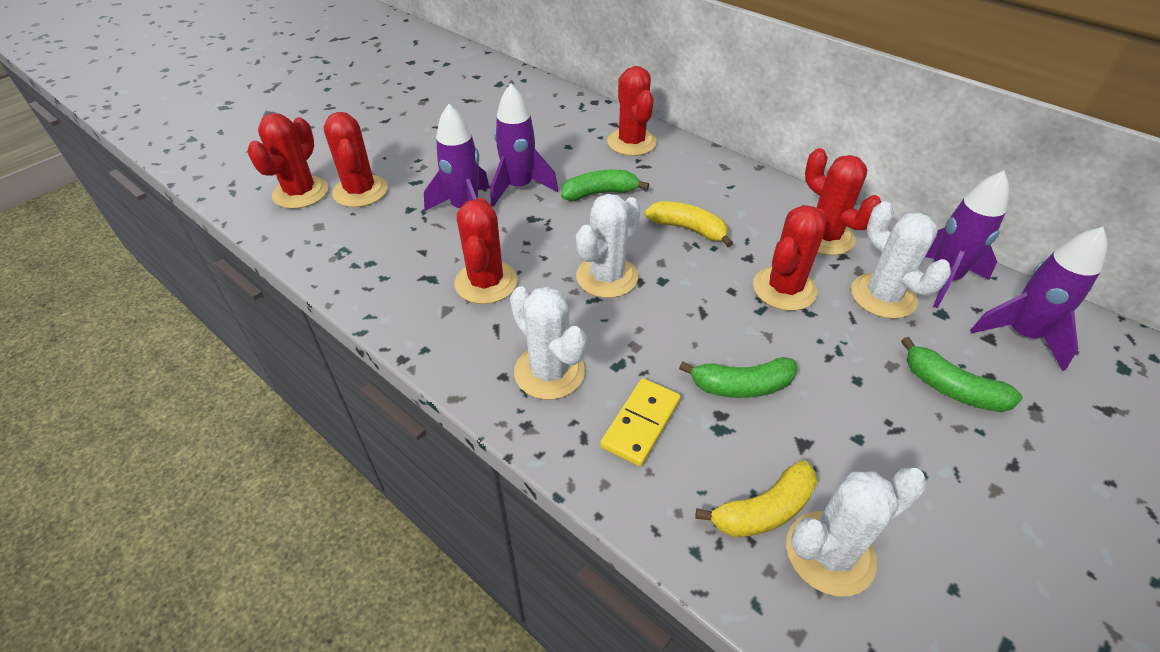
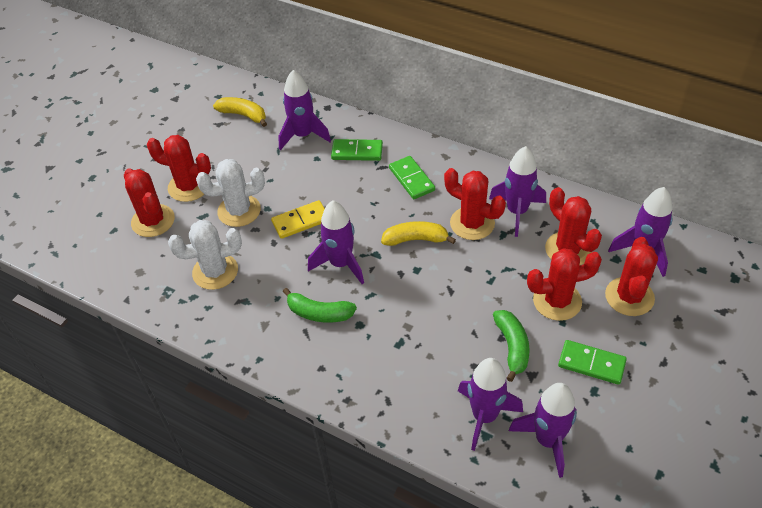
green banana: 3 -> 2
green domino: 0 -> 3
purple rocket: 4 -> 6
white cactus: 4 -> 2

